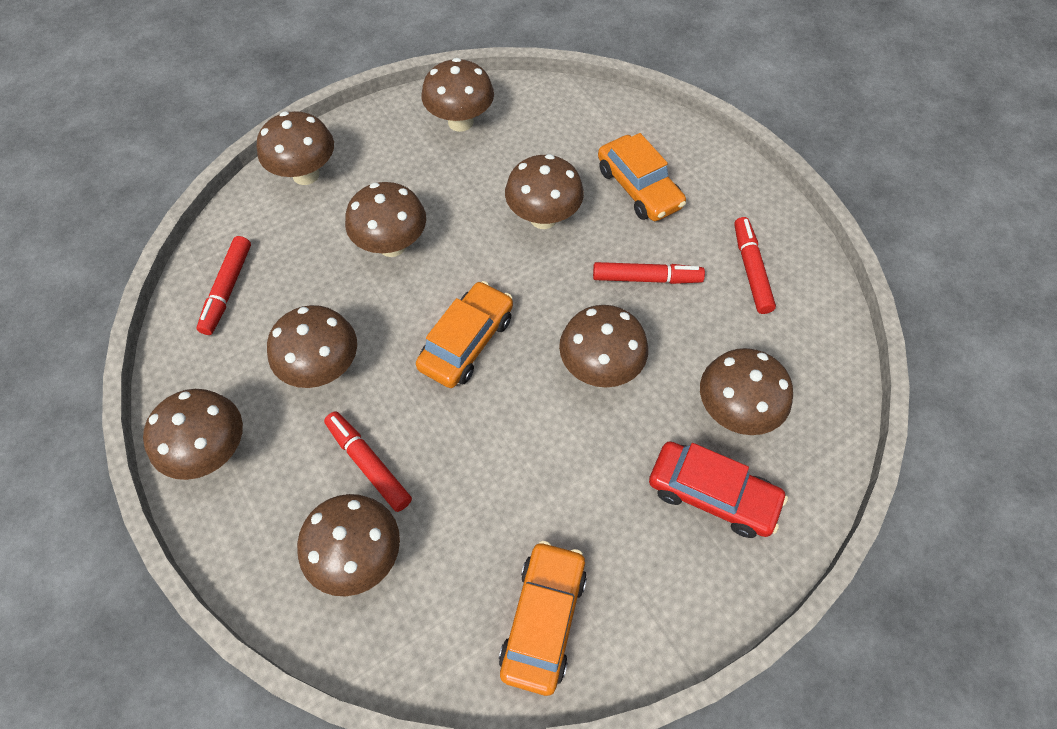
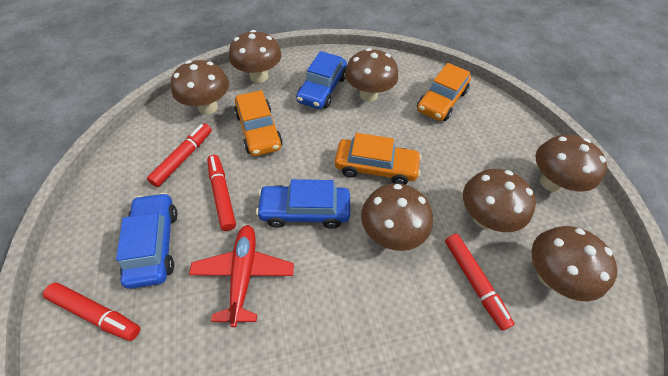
blue car: 0 -> 3
brown mushroom: 9 -> 7
red car: 1 -> 0
red plane: 0 -> 1

